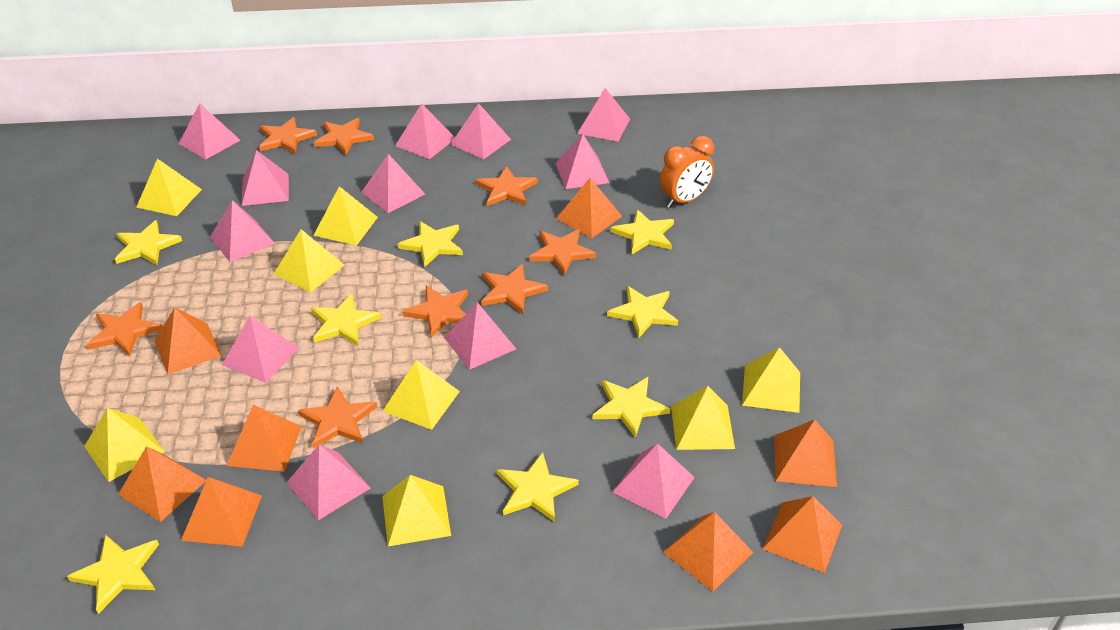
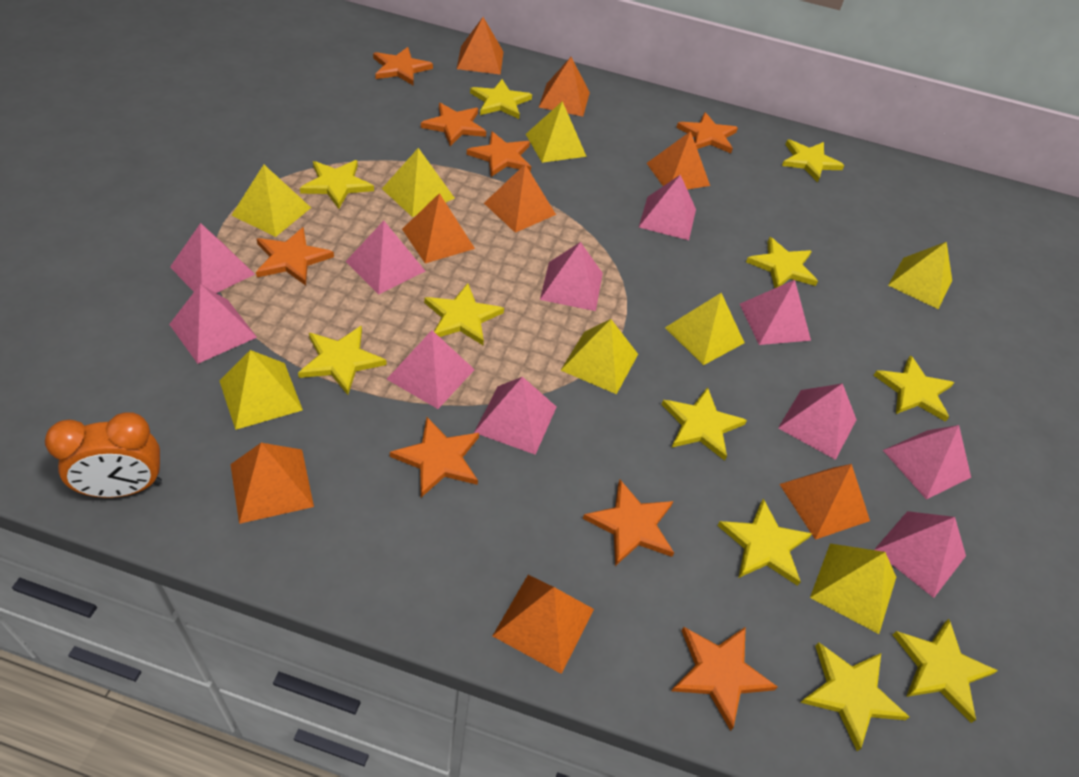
pink pyramid: 12 -> 11
yellow star: 8 -> 11

